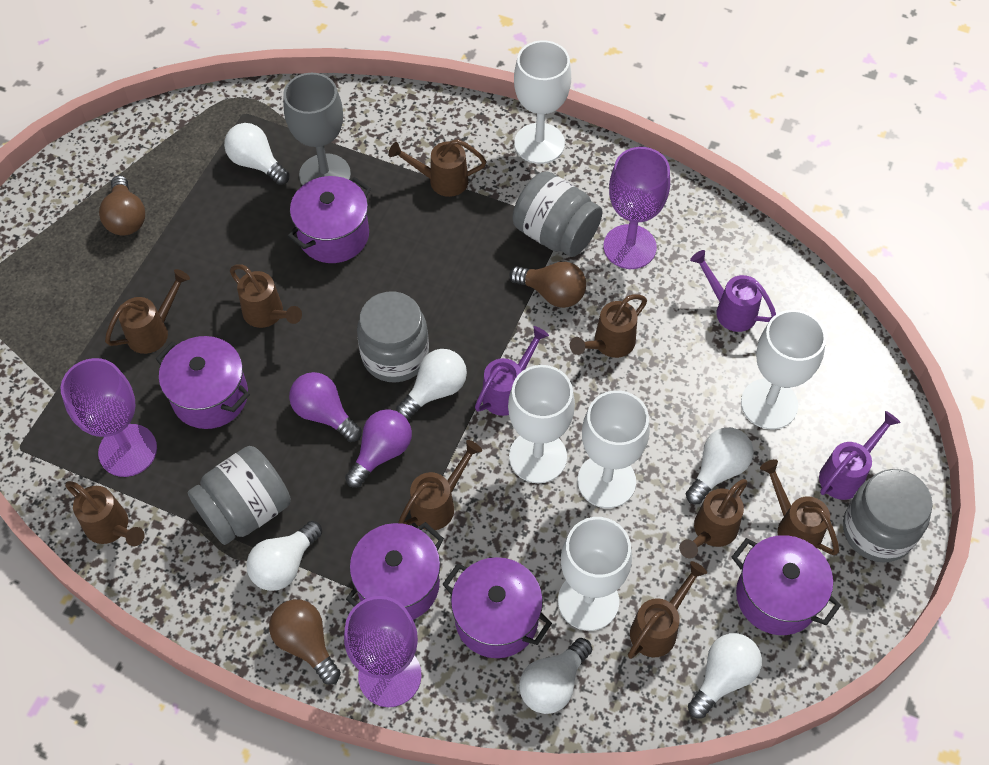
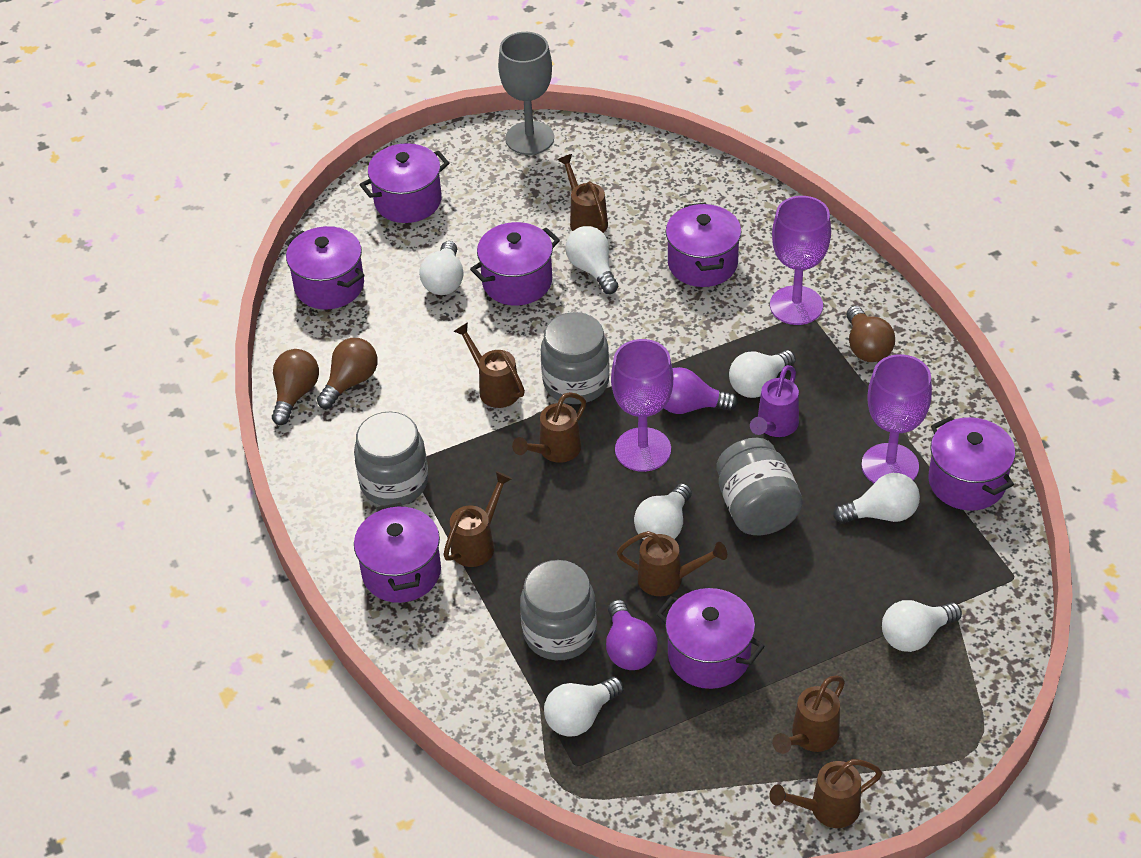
brown watering can: 9 -> 7
purple pot: 5 -> 7
purple watering can: 3 -> 1
white goblet: 5 -> 0
white light bulb: 6 -> 7

